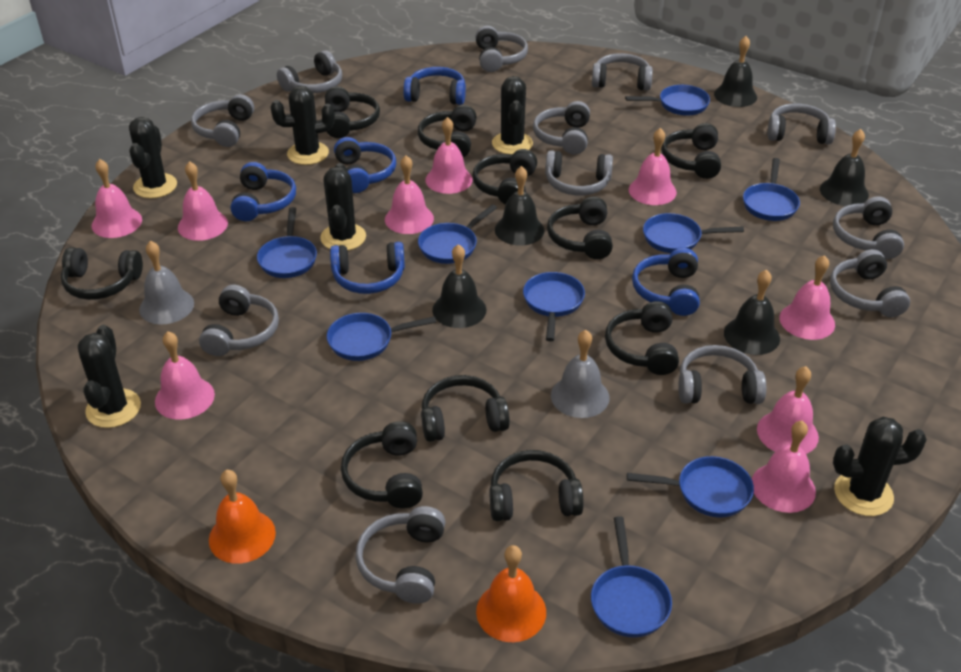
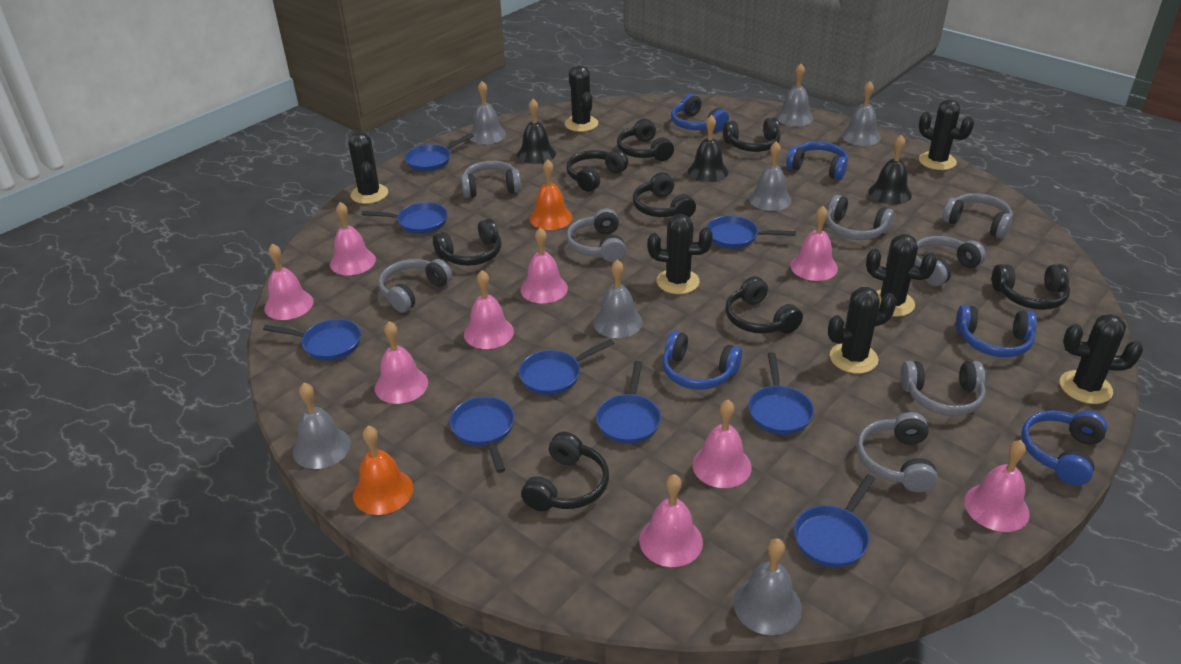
black bell: 5 -> 3
black cactus: 6 -> 7
black headphones: 10 -> 8
grey bell: 2 -> 7
grey headphones: 12 -> 8

